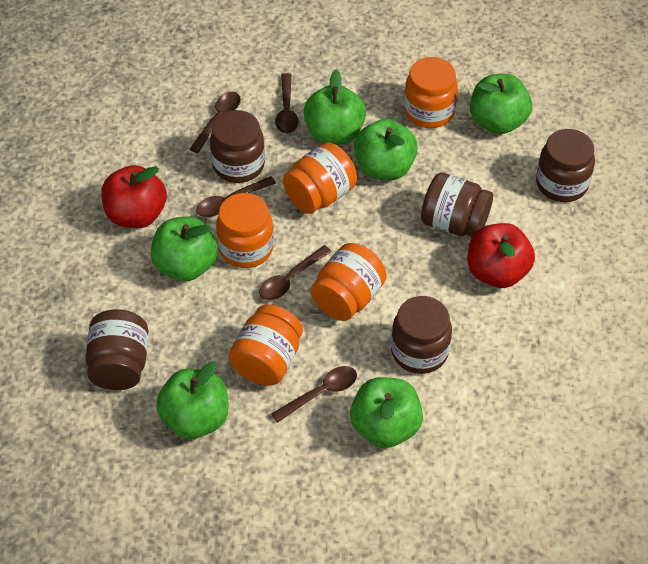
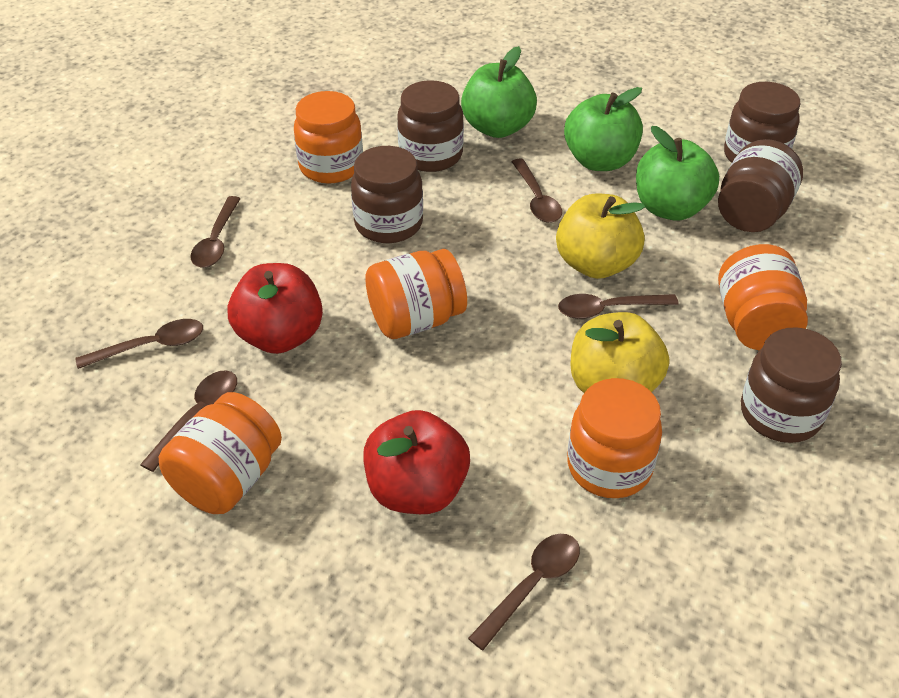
brown spoon: 5 -> 6
green apple: 6 -> 3
yellow apple: 0 -> 2

